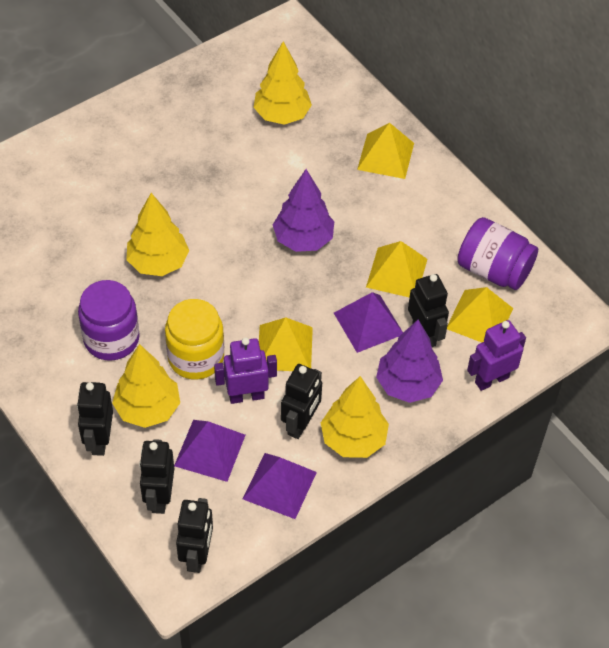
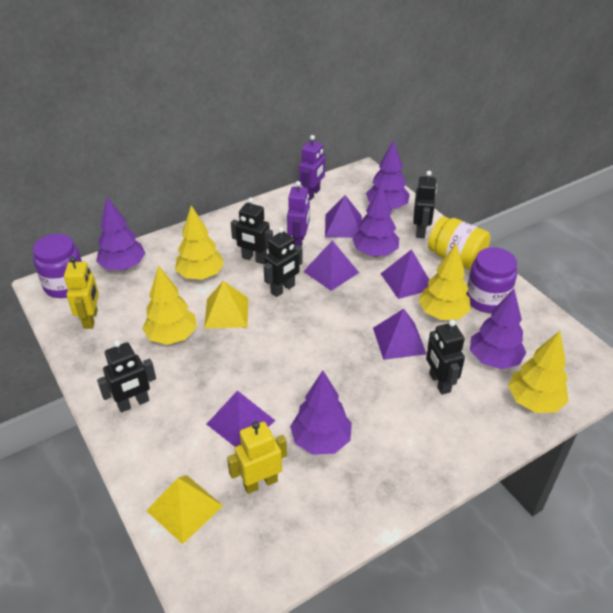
purple pyramid: 3 -> 5
purple tree: 2 -> 5
yellow pyramid: 4 -> 2
yellow robot: 0 -> 2

